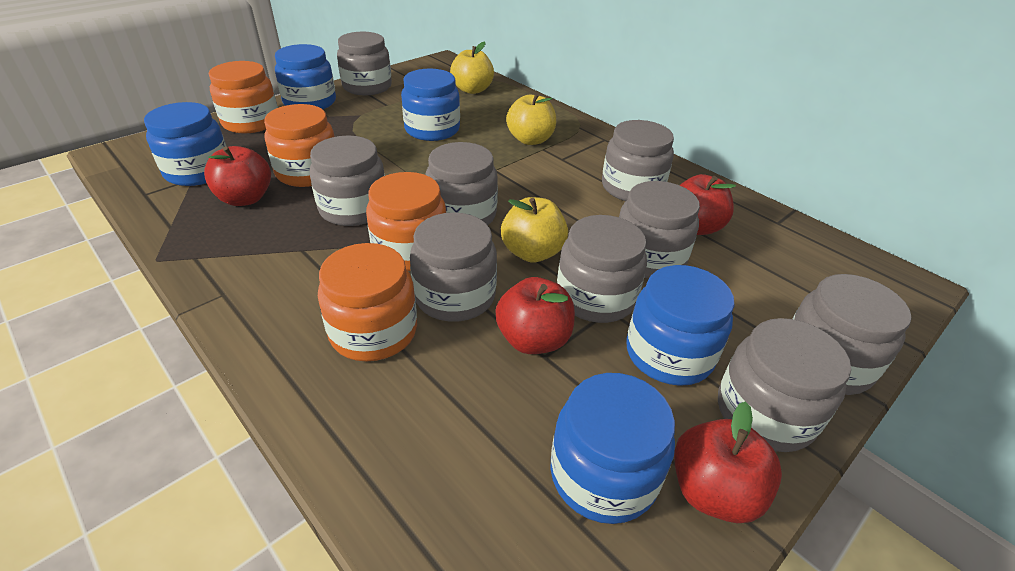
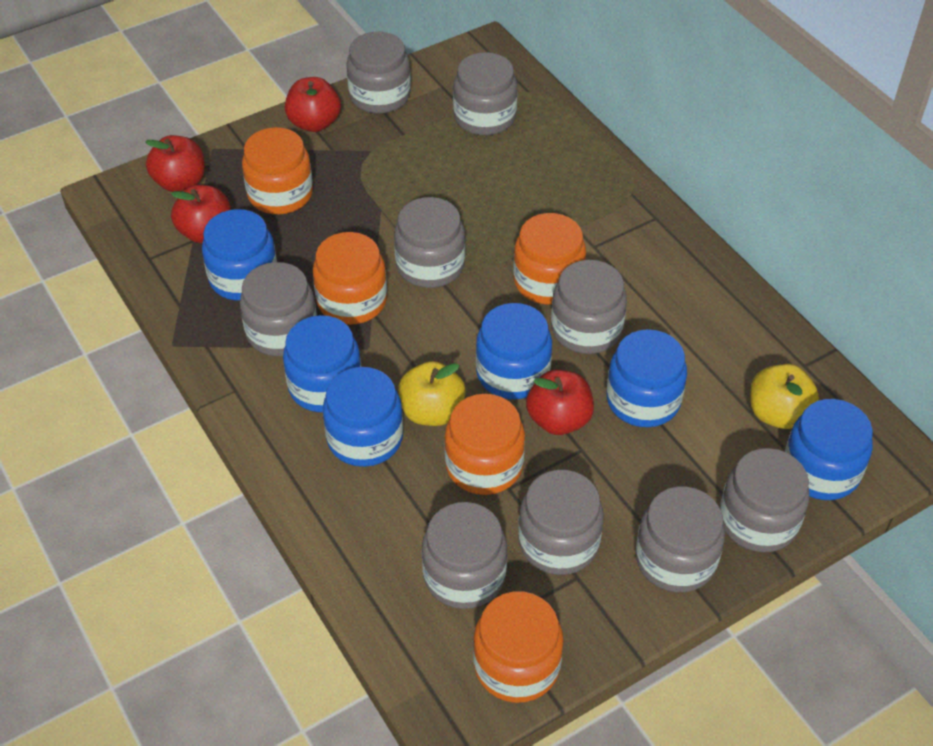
blue jar: 5 -> 6
orange jar: 4 -> 5
yellow apple: 3 -> 2

